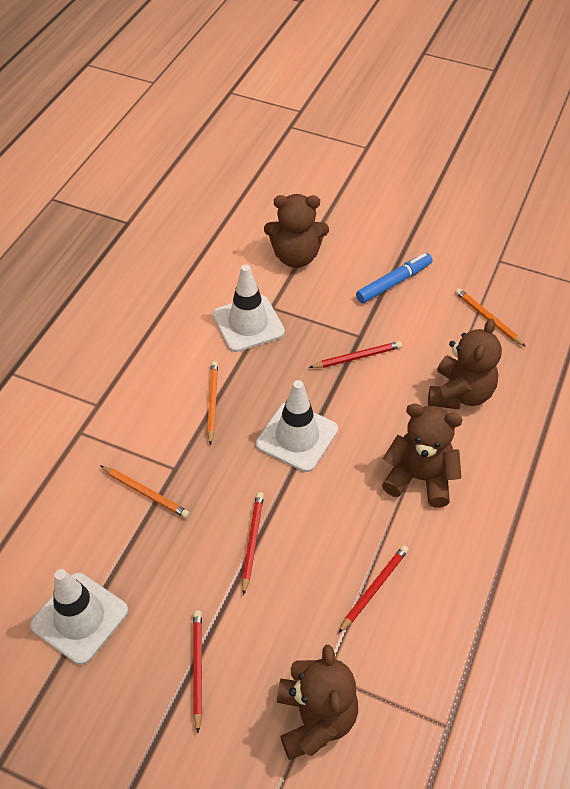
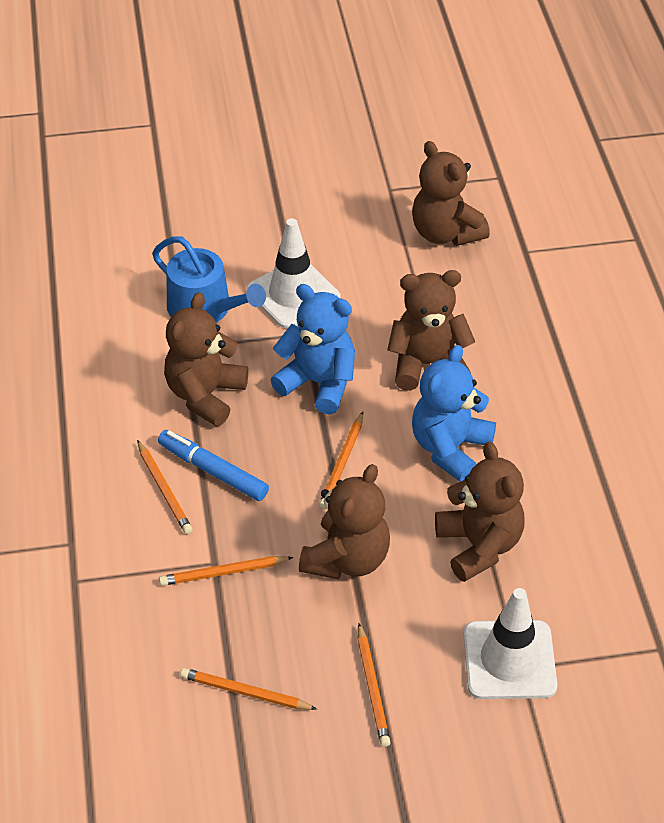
blue teddy bear: 0 -> 2
blue watering can: 0 -> 1
brown teddy bear: 4 -> 5
orange pencil: 3 -> 5
red pencil: 4 -> 0
white traffic cone: 3 -> 2

